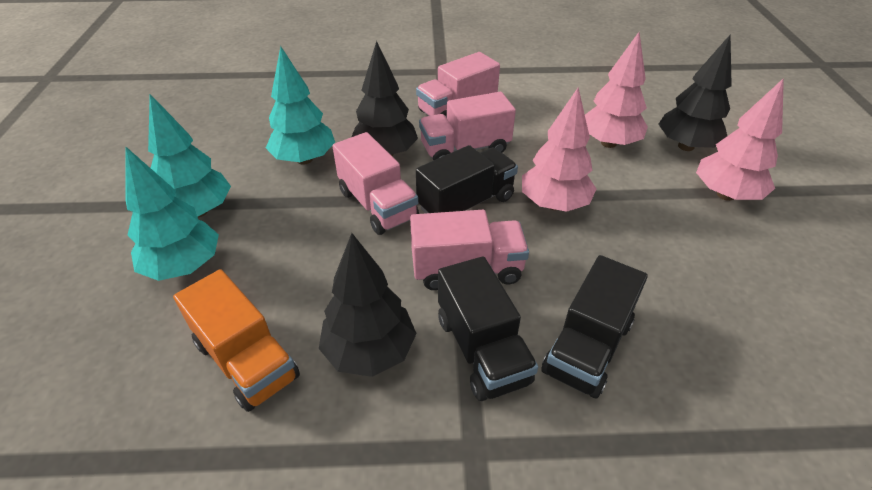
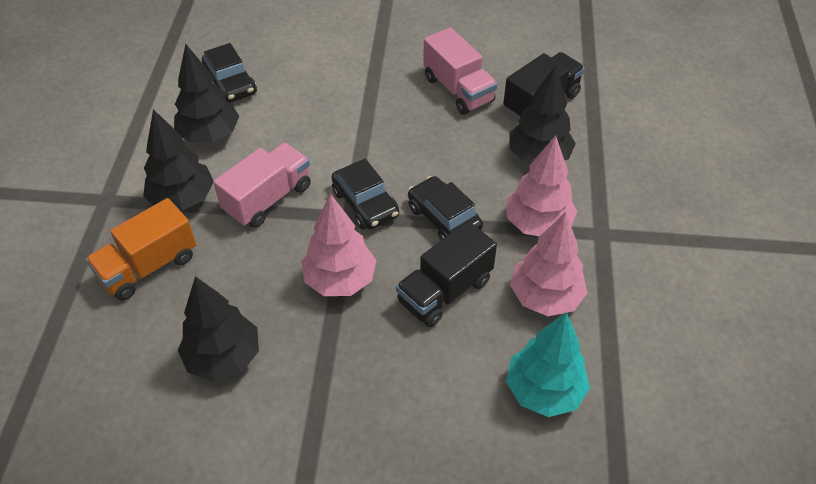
black car: 0 -> 3
black tree: 3 -> 4
black truck: 3 -> 2
pink truck: 4 -> 2
turquoise tree: 3 -> 1

